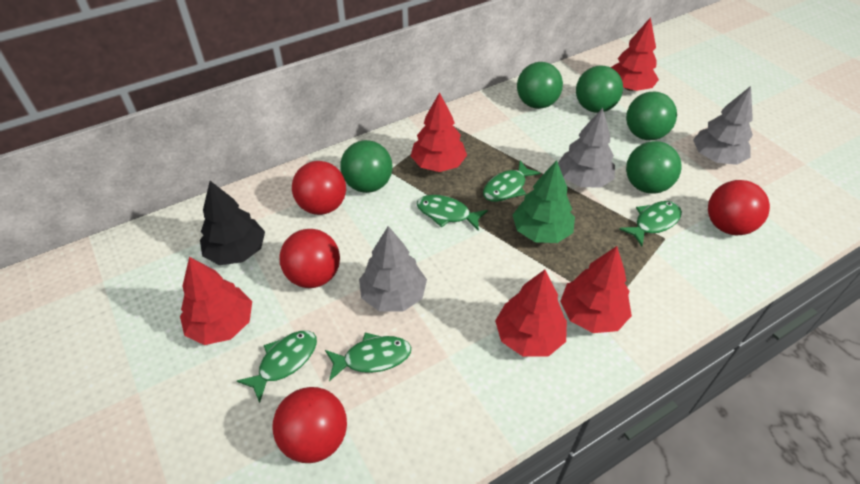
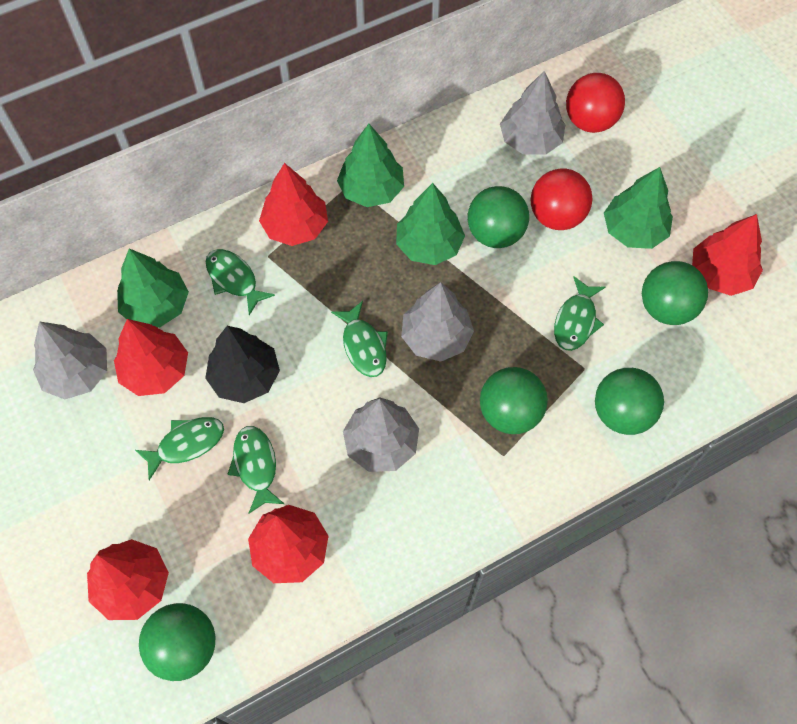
green tree: 1 -> 4
grey tree: 3 -> 4
red ball: 4 -> 2

